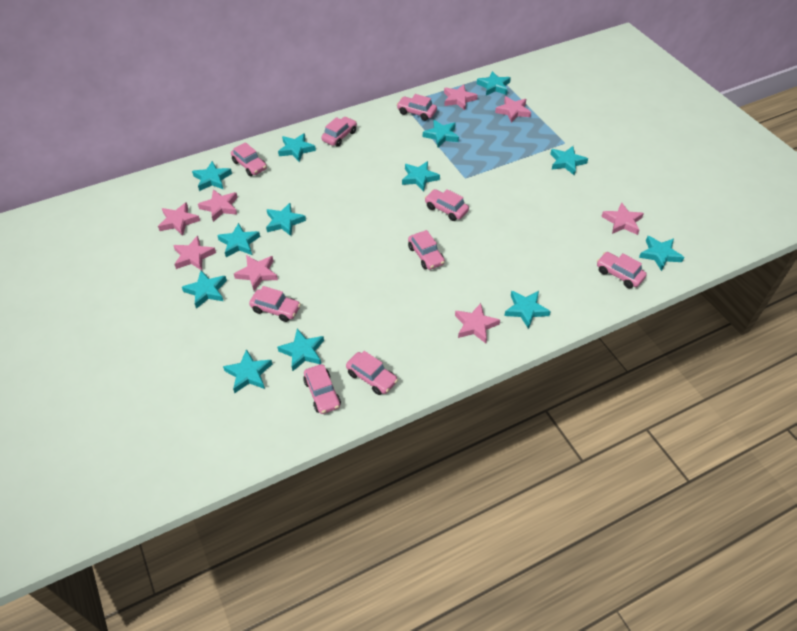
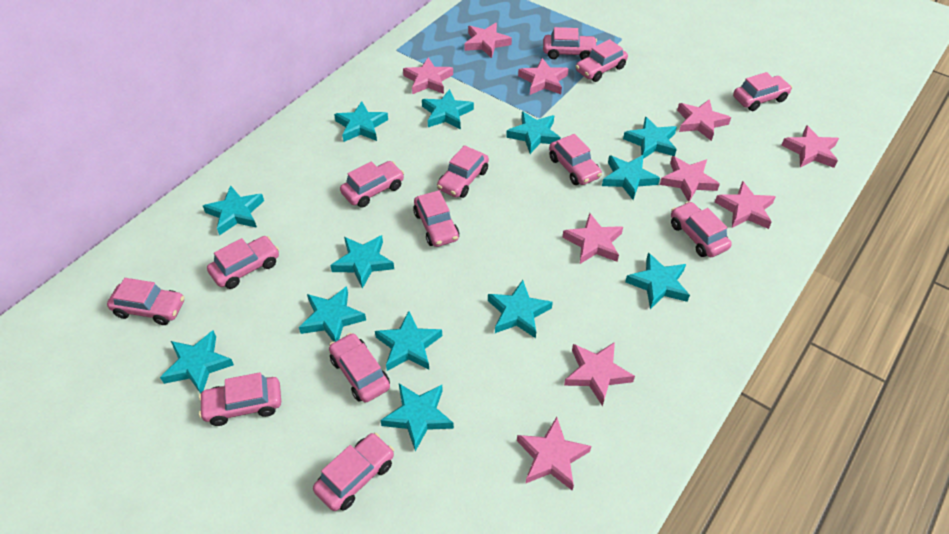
pink car: 9 -> 13
pink star: 8 -> 10

